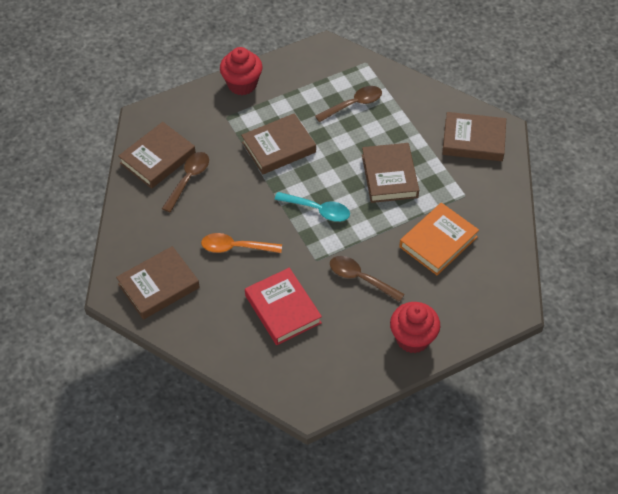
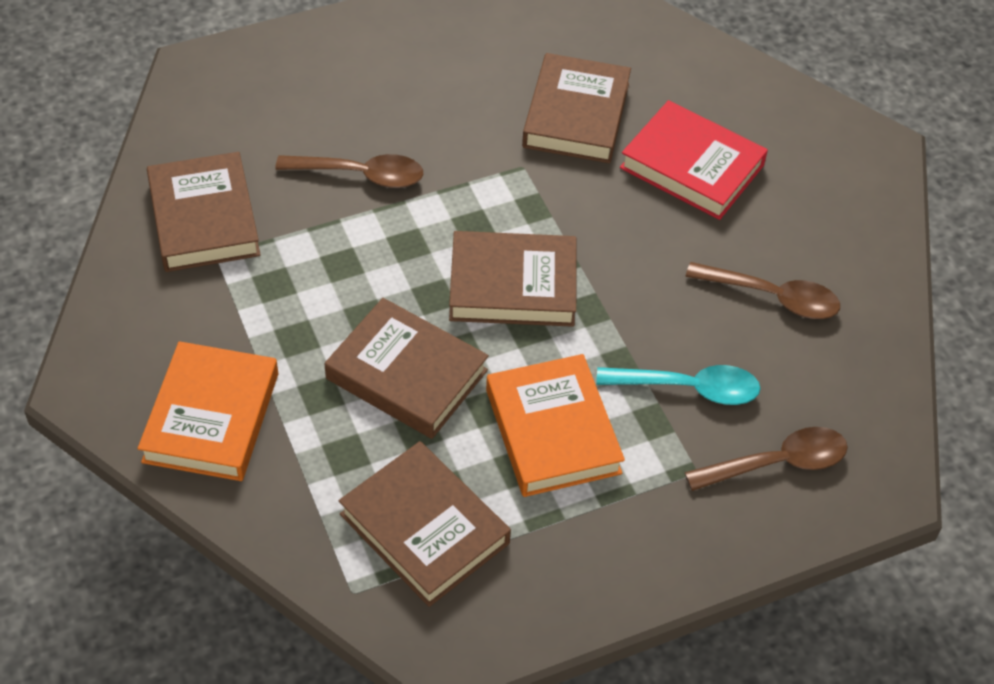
orange book: 1 -> 2
orange spoon: 1 -> 0
red cupcake: 2 -> 0

